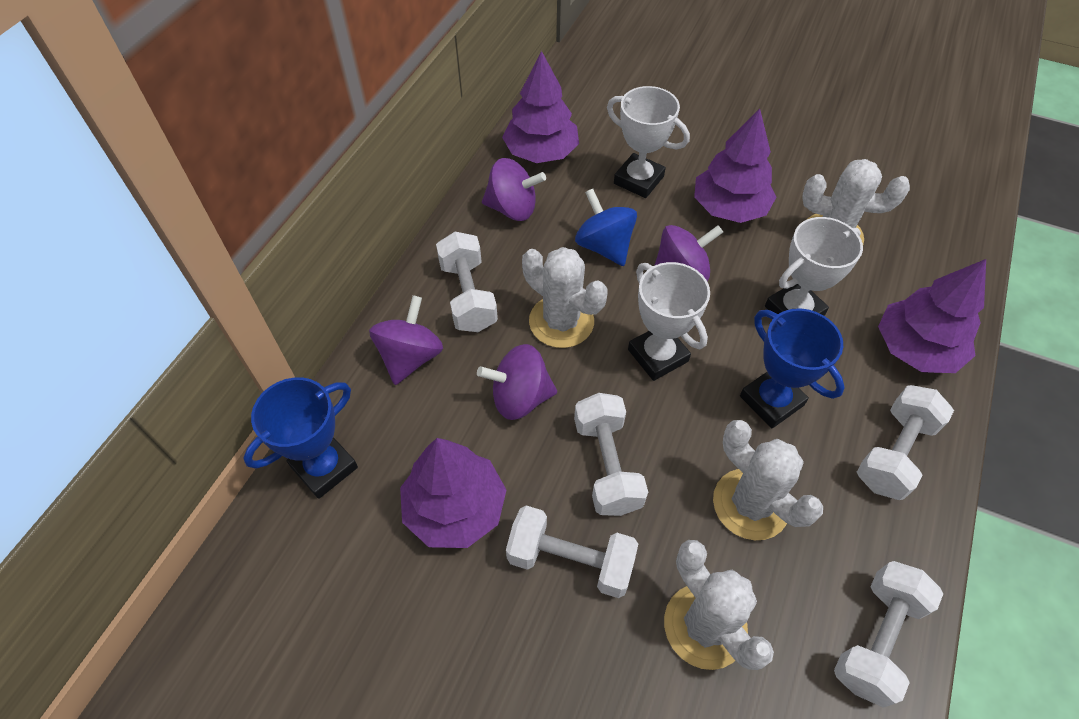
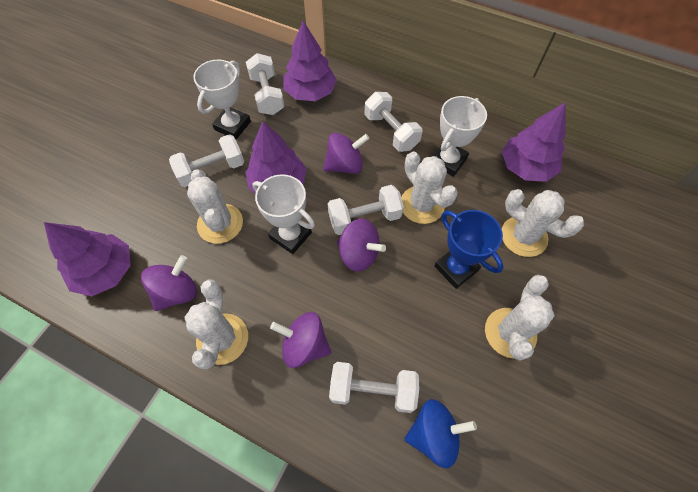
blue trophy: 2 -> 1
white cactus: 4 -> 5

